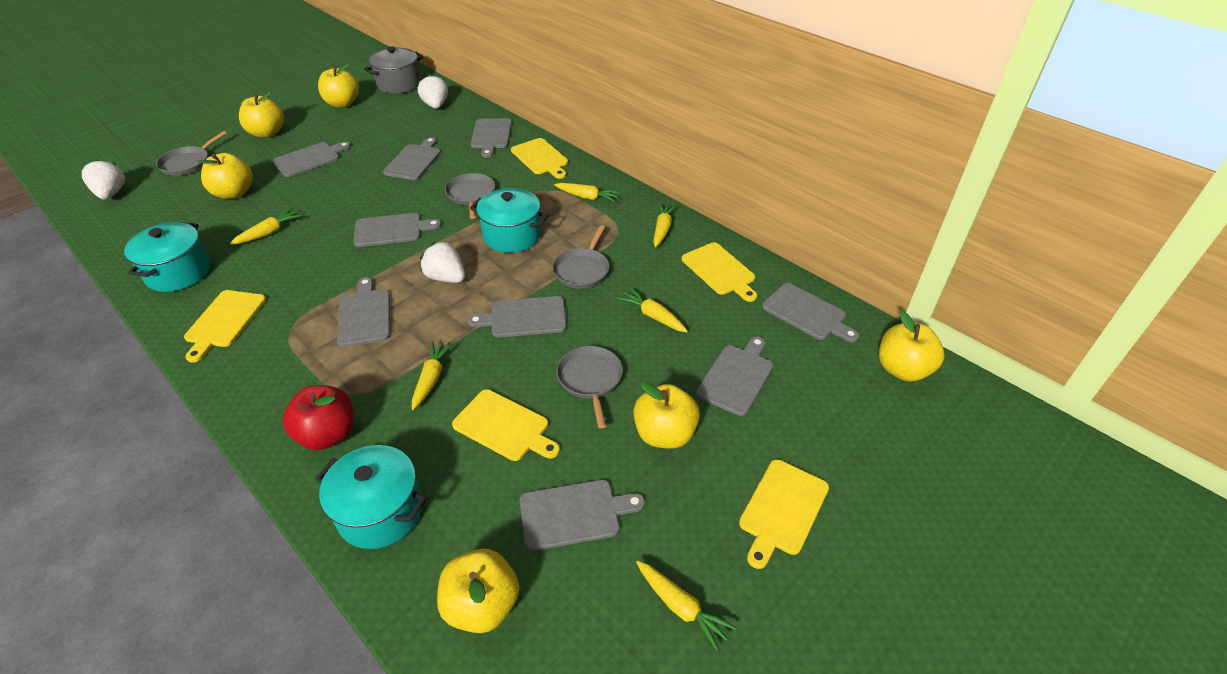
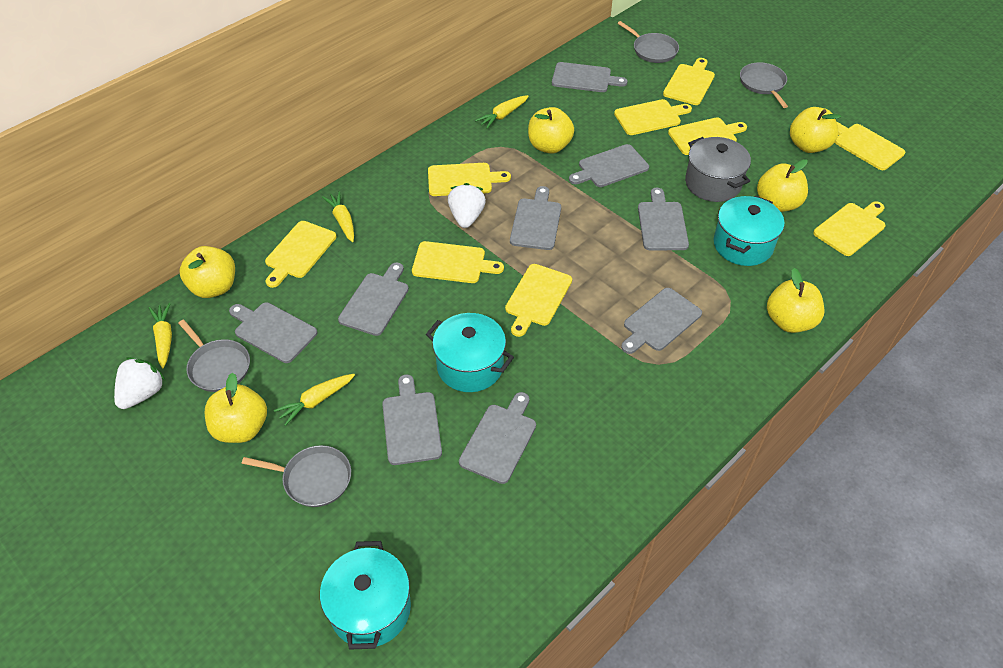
red apple: 1 -> 0
white strawberry: 3 -> 2
yellow carrot: 6 -> 4
yellow cutting board: 5 -> 9

